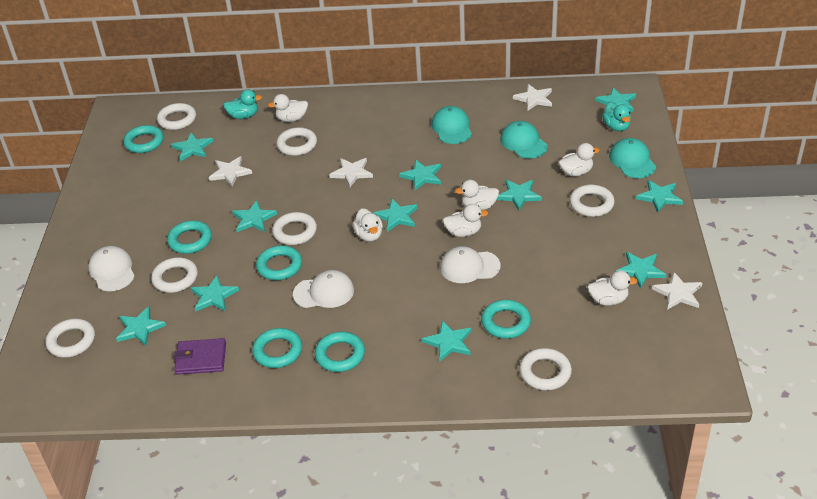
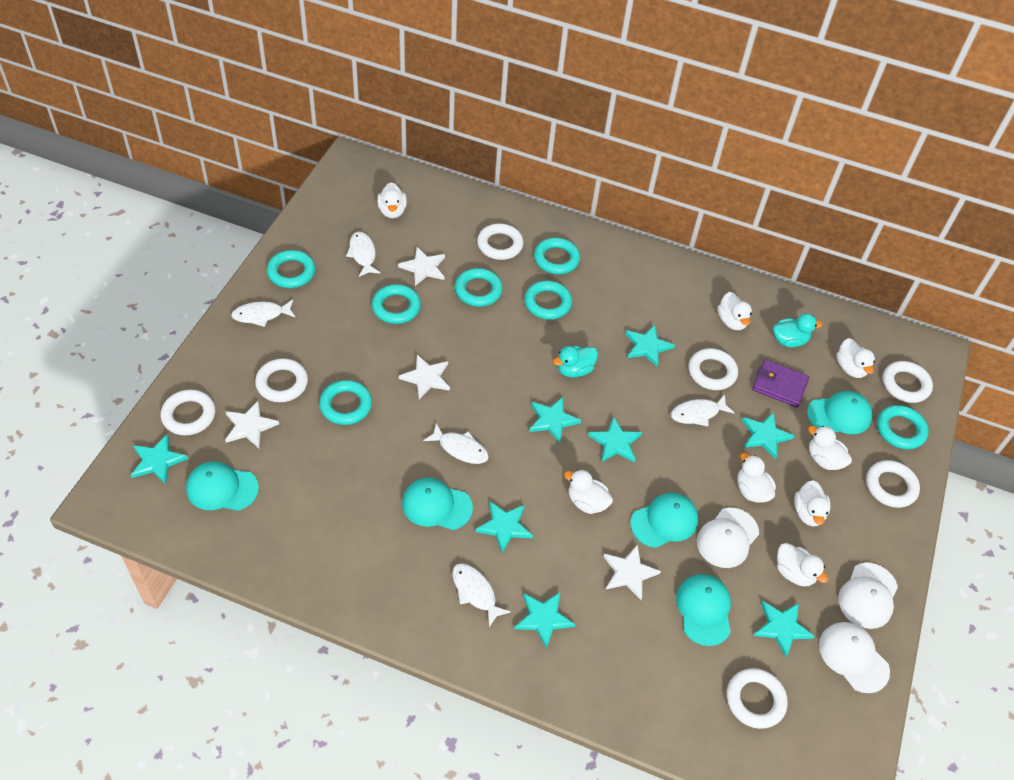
turquoise cap: 3 -> 5
turquoise ring: 6 -> 7
turquoise star: 11 -> 8
white duck: 6 -> 8
white fish: 0 -> 5

